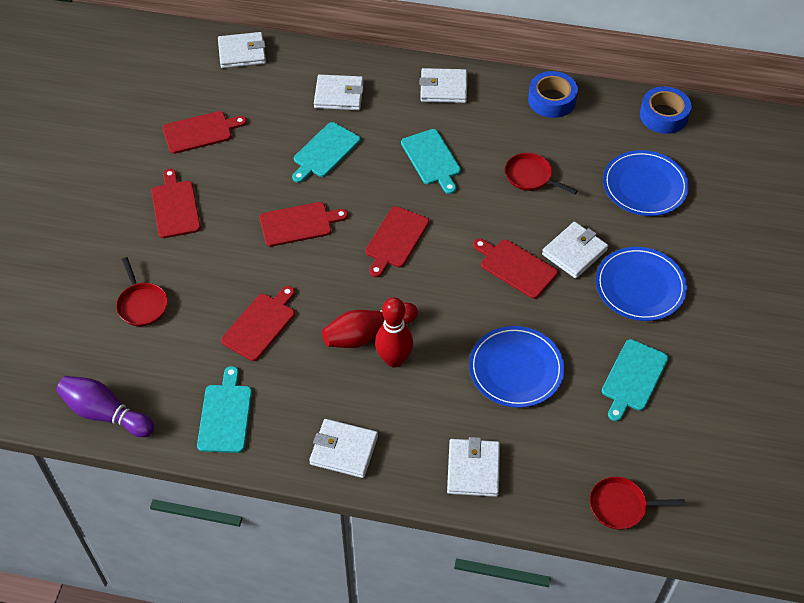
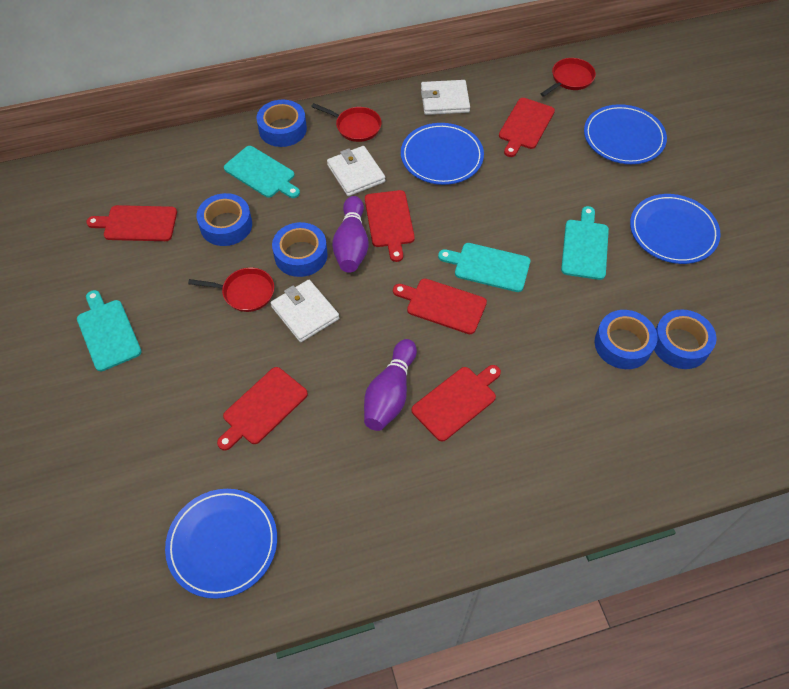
blue plate: 3 -> 4
blue tape: 2 -> 5
purple bowling pin: 1 -> 2
red bowling pin: 2 -> 0
white wallet: 6 -> 3

